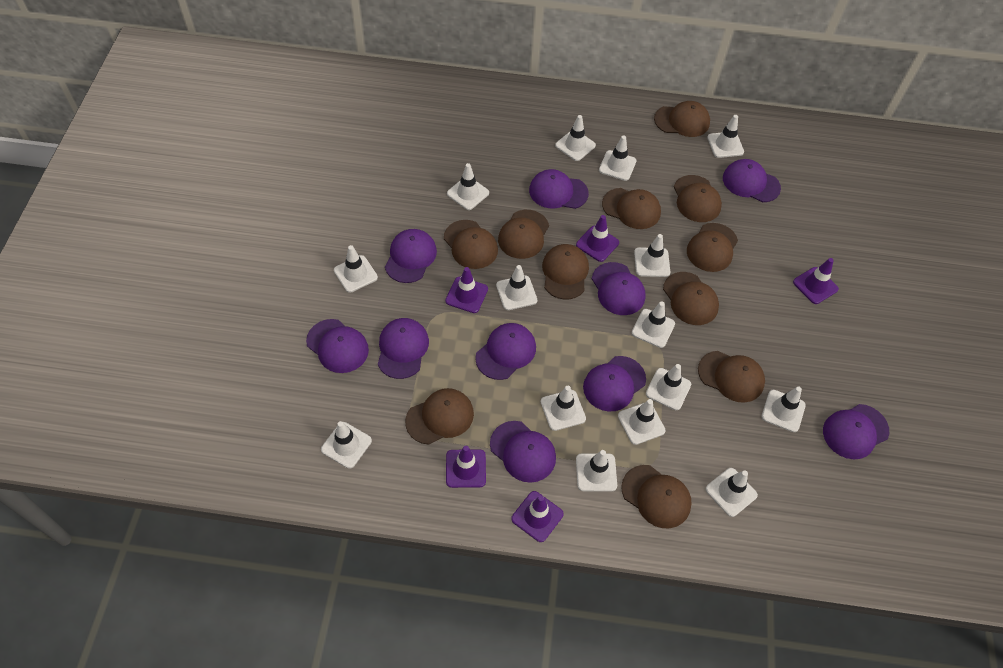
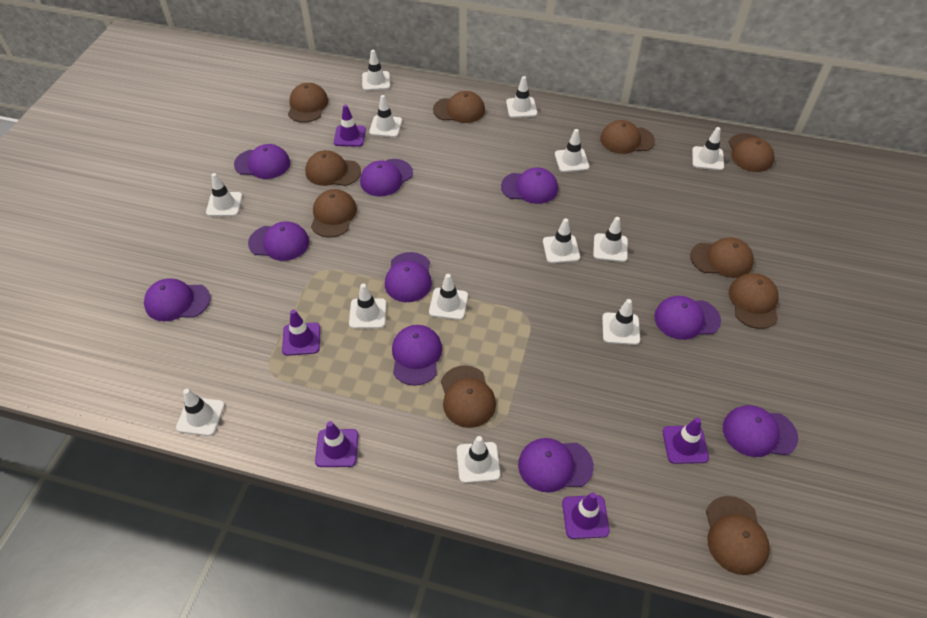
brown cap: 11 -> 10
white traffic cone: 15 -> 13

